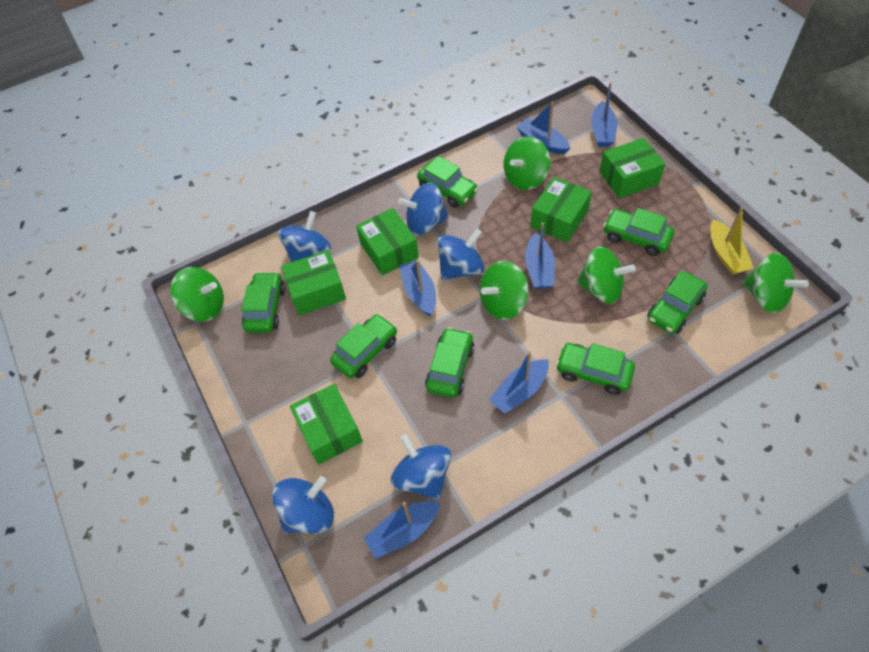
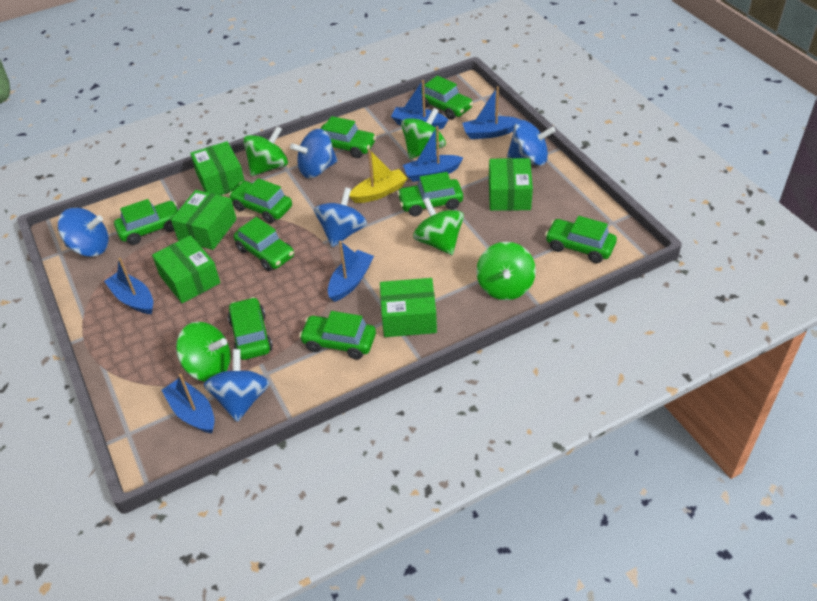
green car: 7 -> 9

